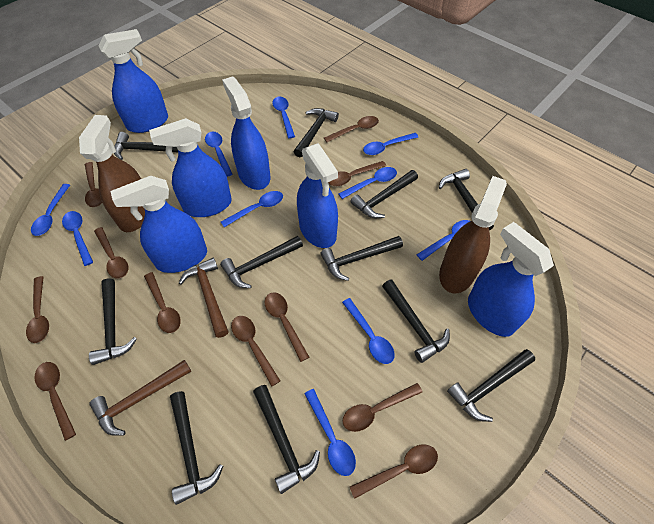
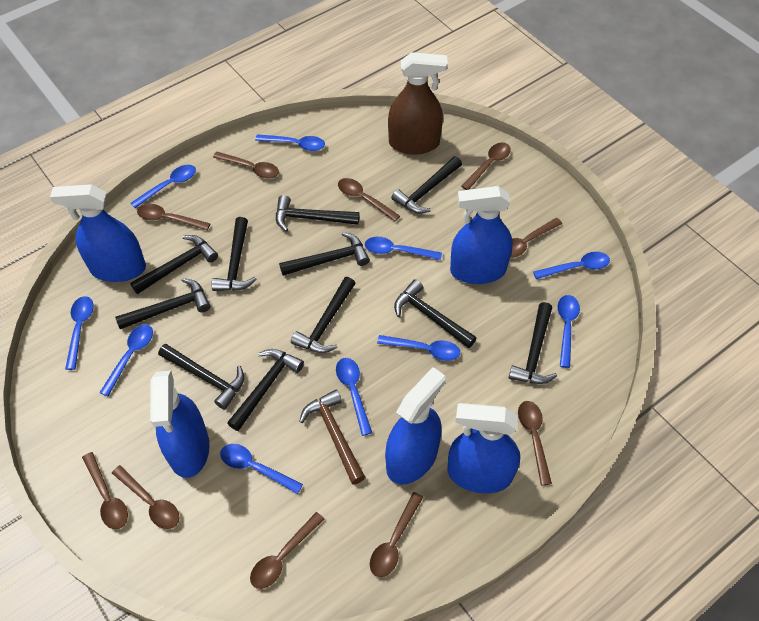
blue spray bottle: 6 -> 5
brown hammer: 2 -> 1
brown spoon: 11 -> 10
brown spray bottle: 2 -> 1

